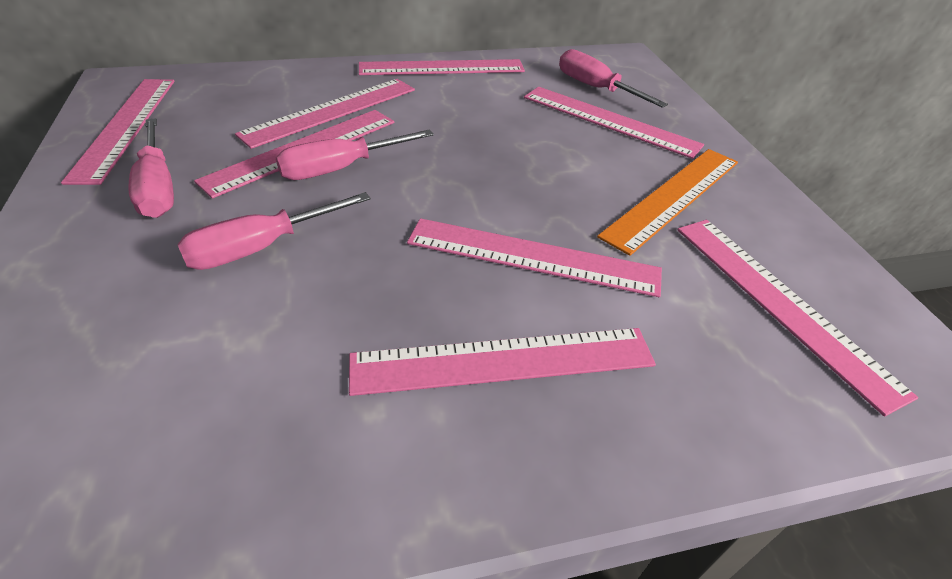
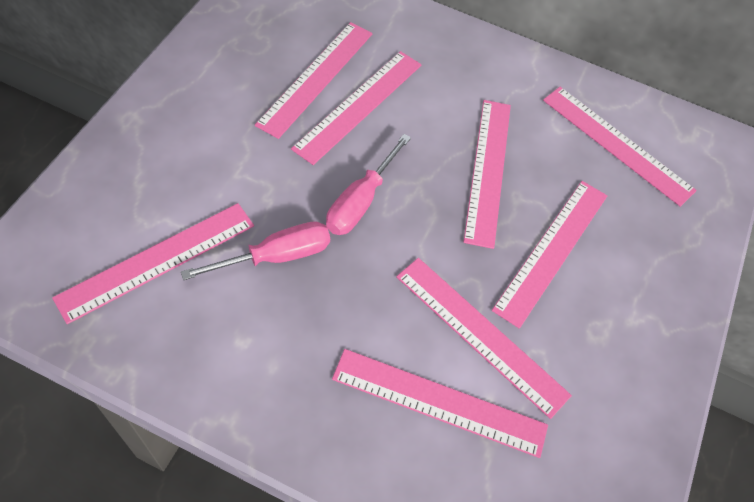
orange ruler: 1 -> 0
pink screwdriver: 4 -> 2

